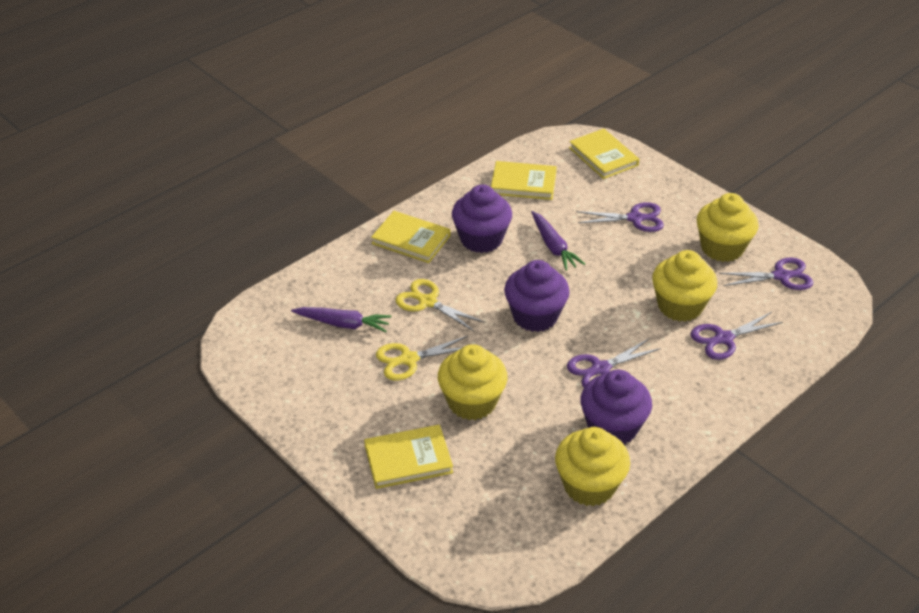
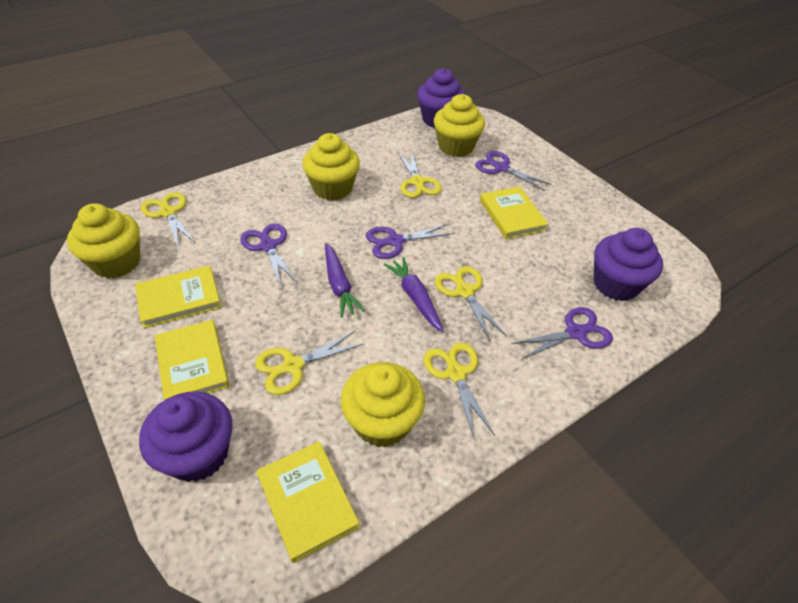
yellow scissors: 2 -> 5

